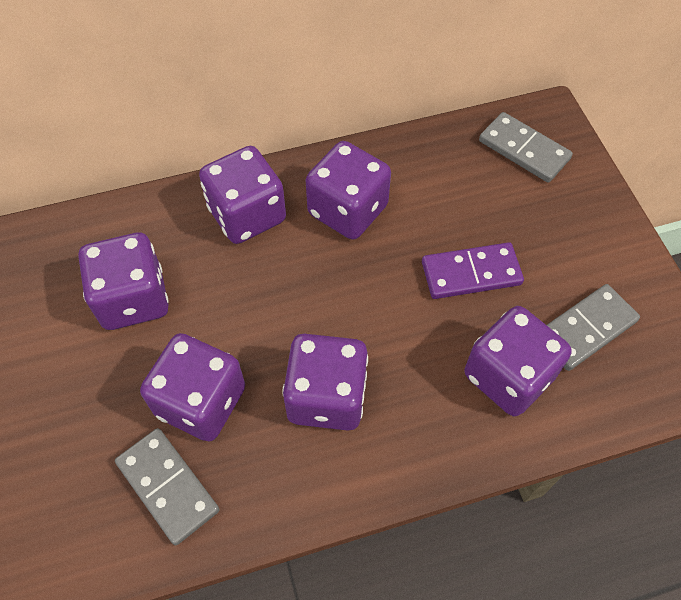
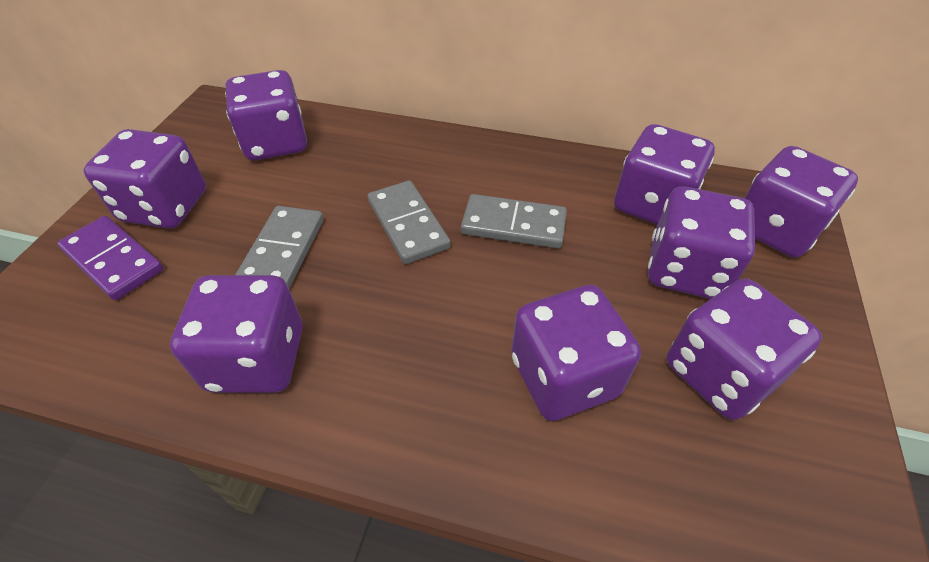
purple dice: 6 -> 8

